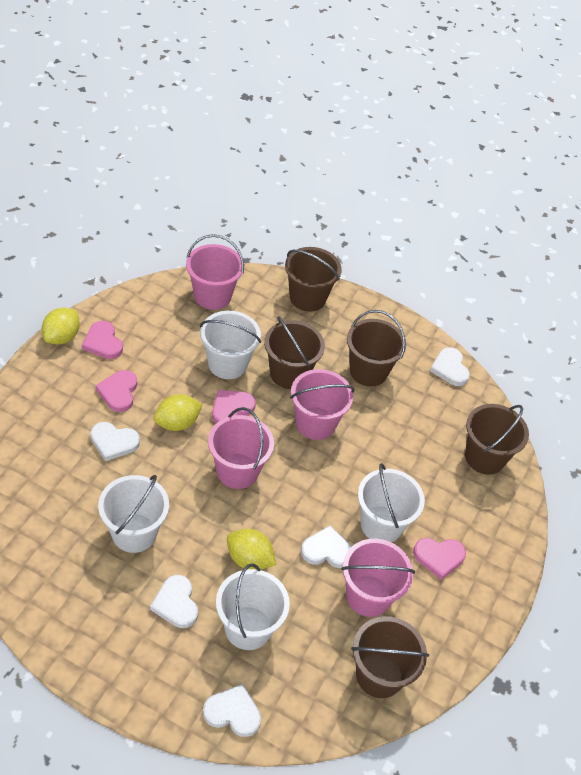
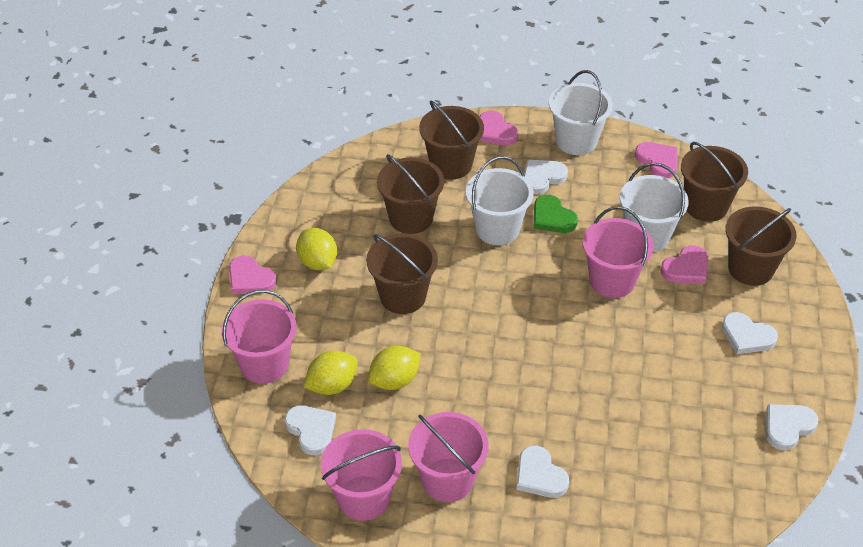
green heart: 0 -> 1
white bucket: 4 -> 3

